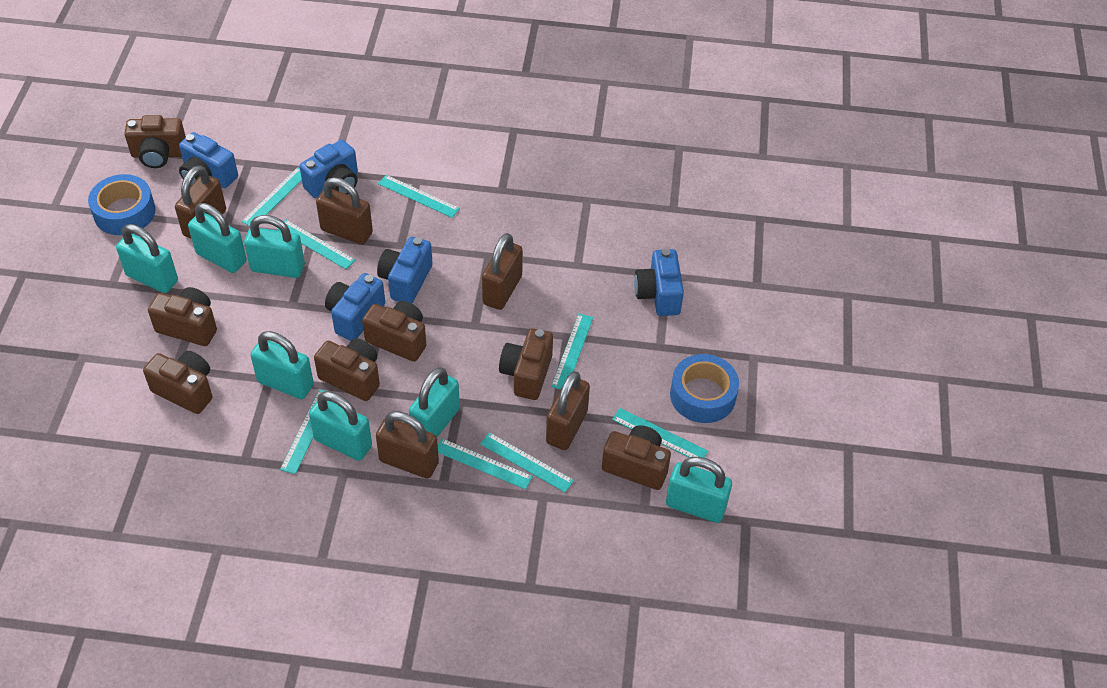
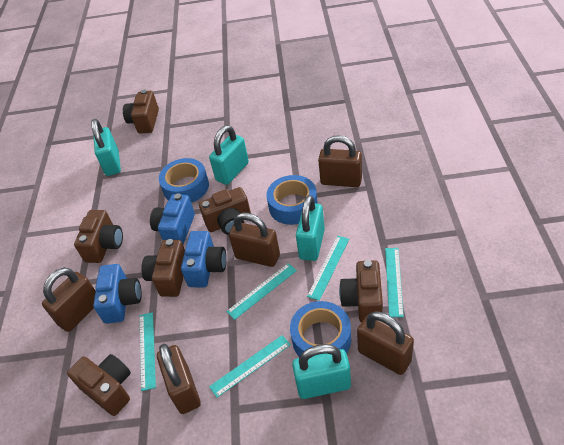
blue camera: 5 -> 3
blue tape: 2 -> 3
brown camera: 7 -> 6
turquoise padlock: 7 -> 4
turquoise ruler: 8 -> 5

